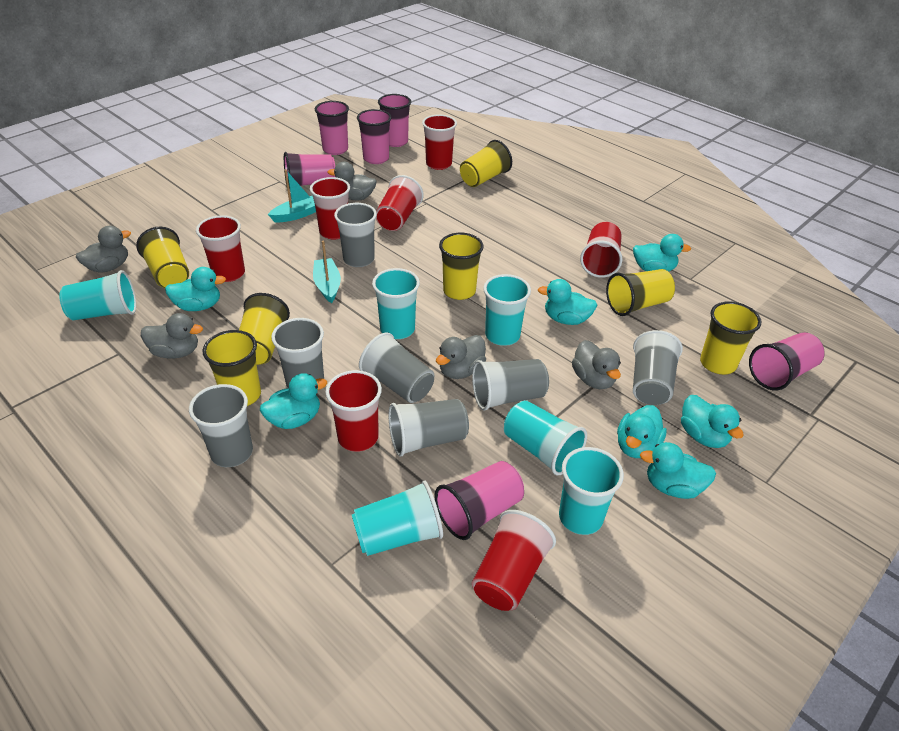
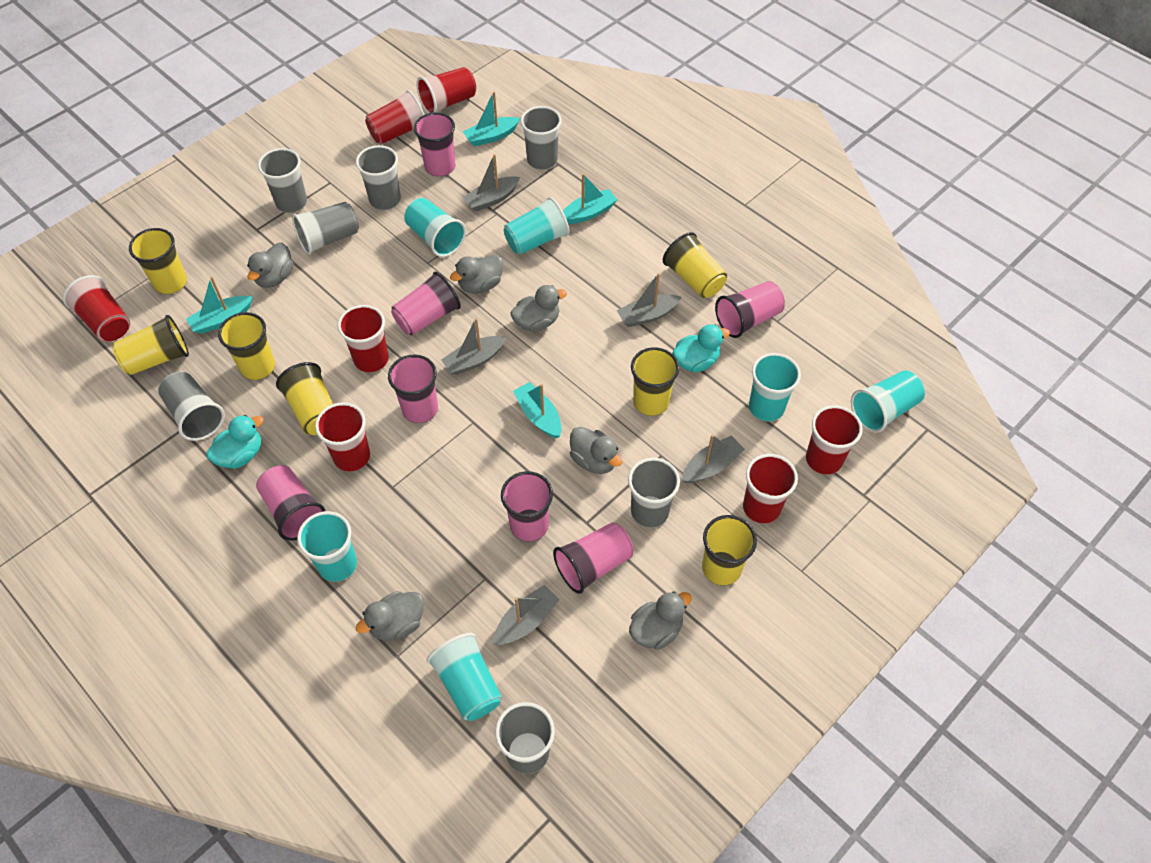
grey boat: 0 -> 5
grey duck: 5 -> 6
pink cup: 6 -> 7
turquoise boat: 2 -> 4
turquoise duck: 7 -> 2

